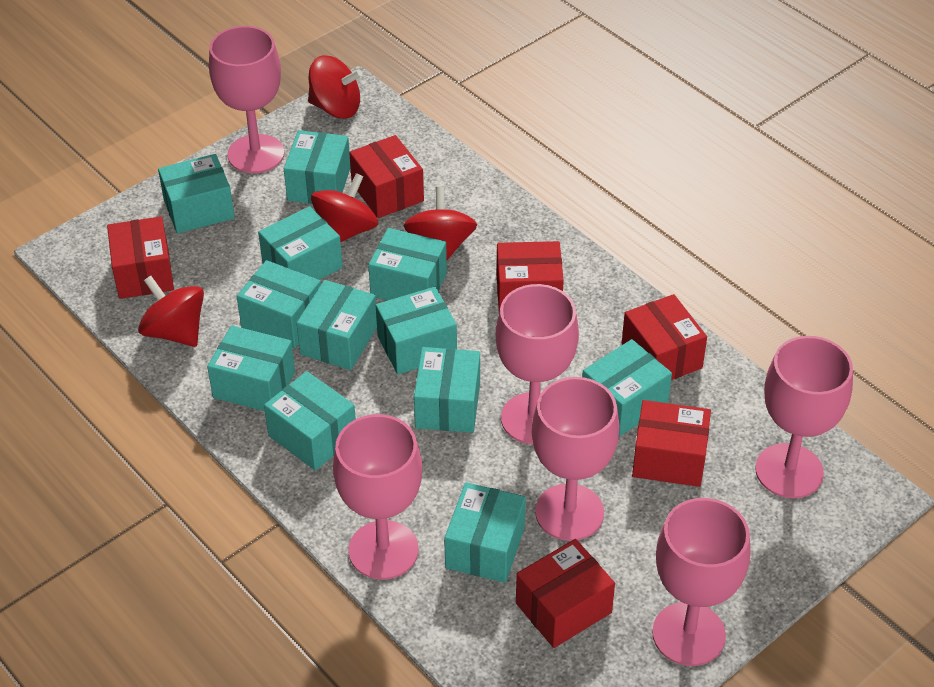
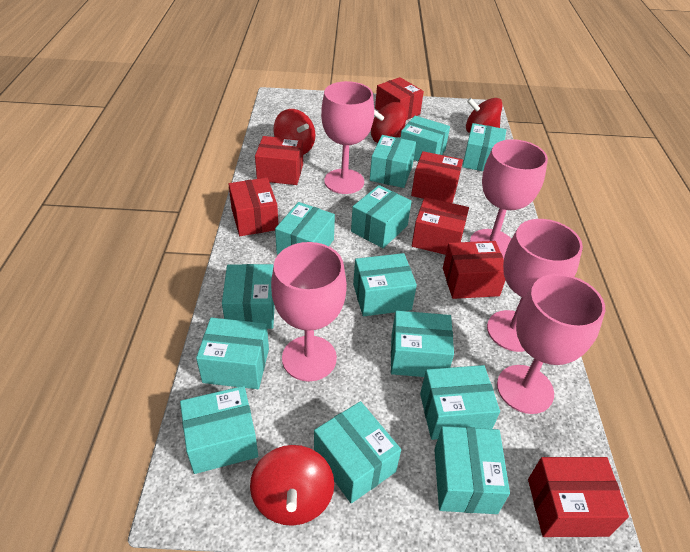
pink goblet: 6 -> 5
red box: 6 -> 7
turquoise box: 12 -> 13

